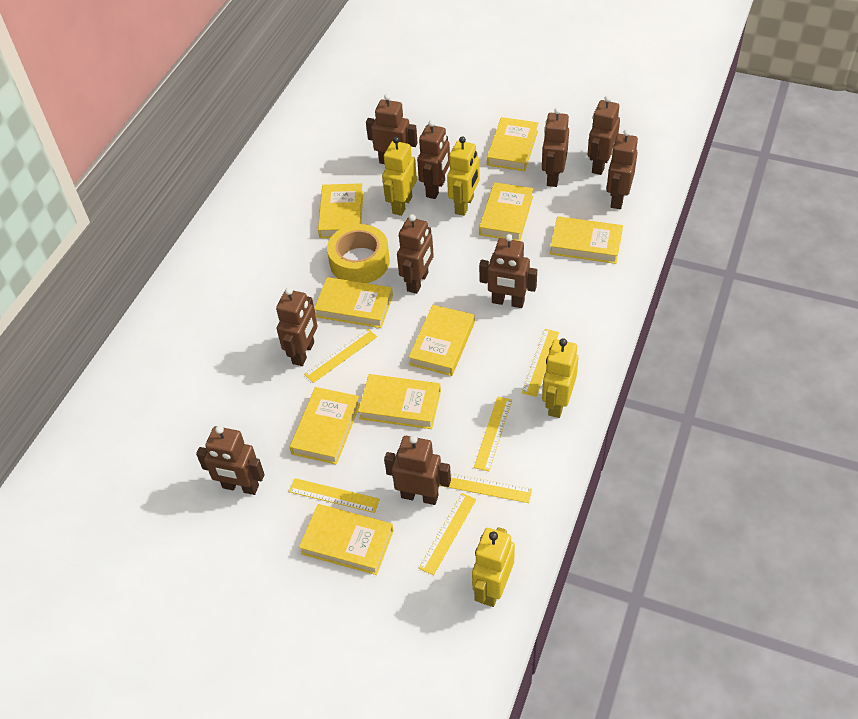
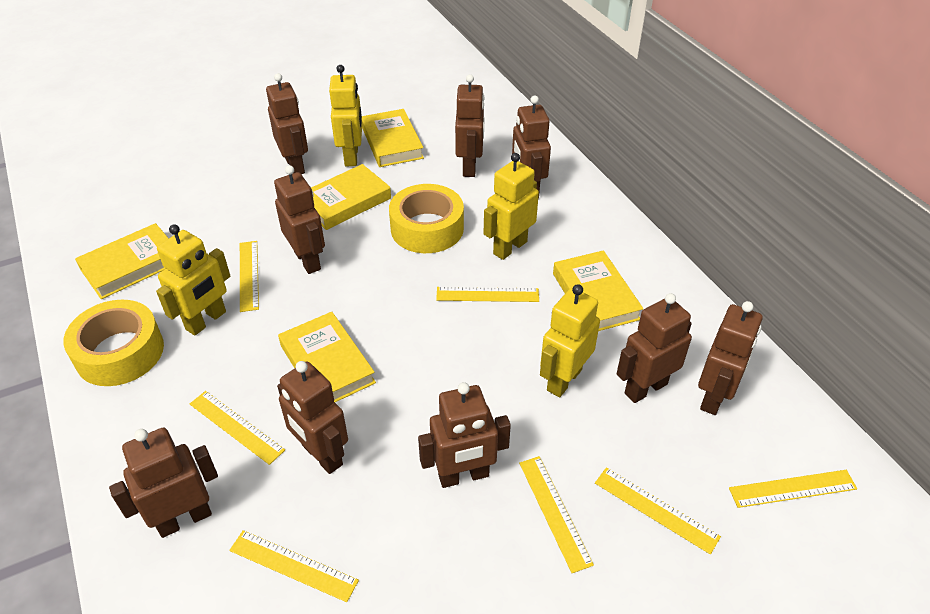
brown robot: 10 -> 9
yellow book: 9 -> 5
yellow ruler: 6 -> 7
yellow tape: 1 -> 2

